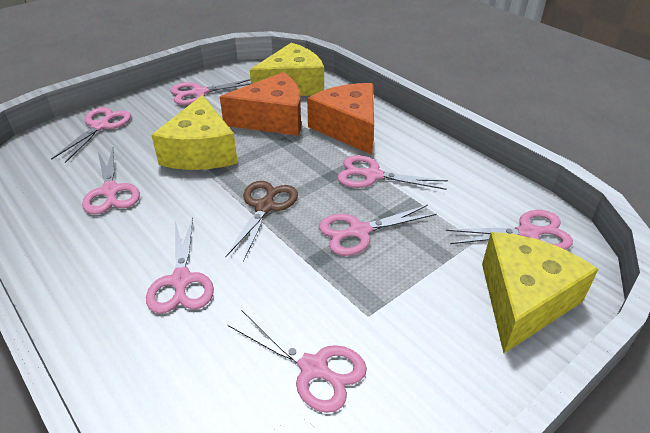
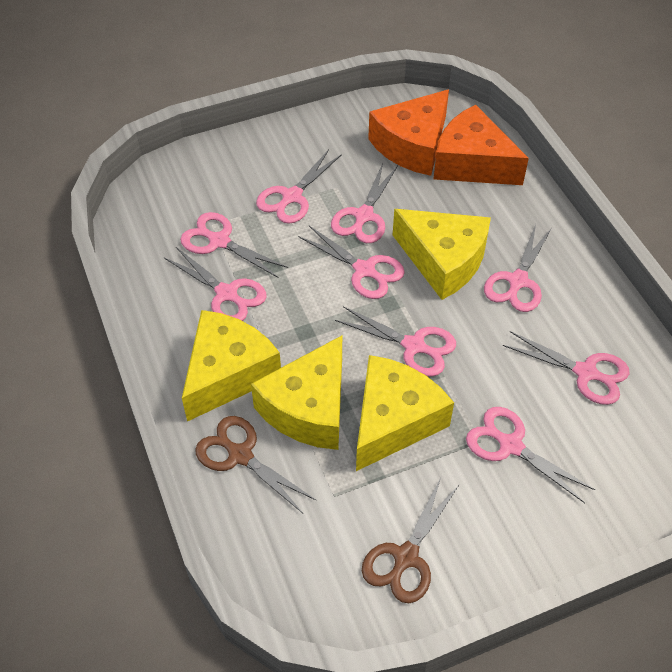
brown scissors: 1 -> 2
pink scissors: 8 -> 9
yellow cheese: 3 -> 4

